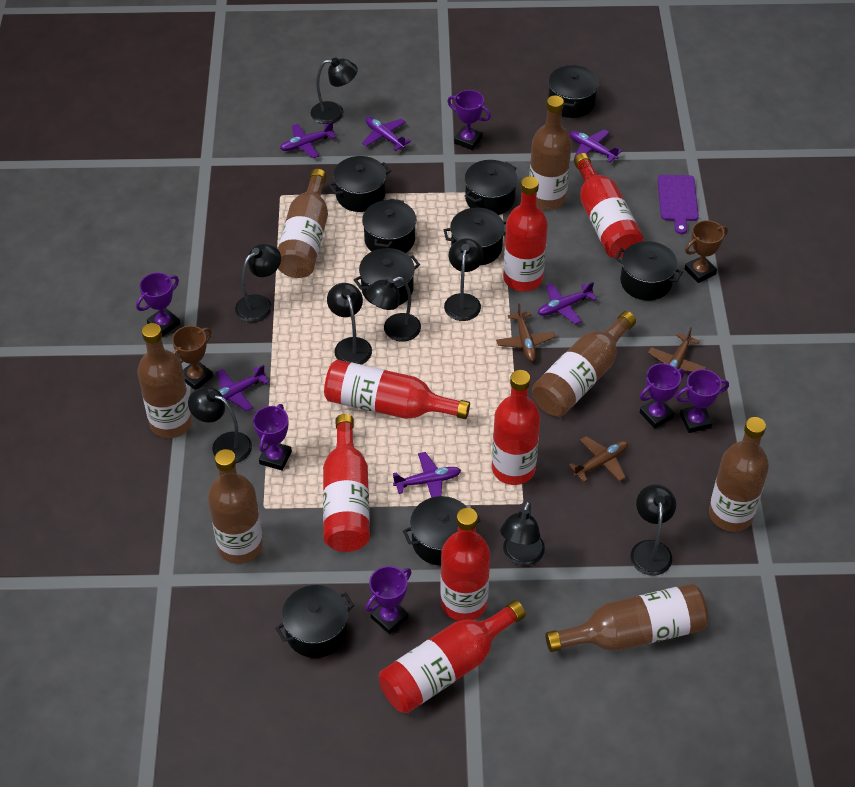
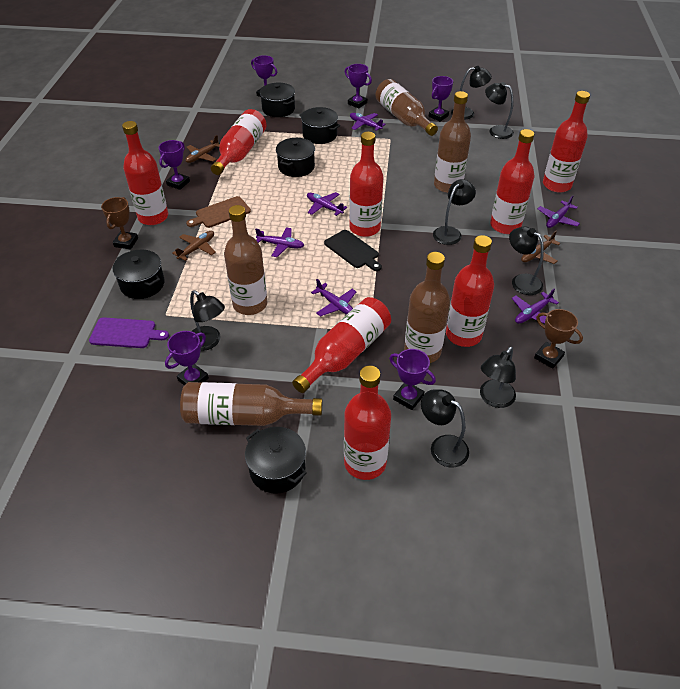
black cutting board: 0 -> 1
black lamp: 8 -> 7
black pot: 9 -> 5
brown bottle: 7 -> 5
brown cutting board: 0 -> 1
red bottle: 7 -> 8

